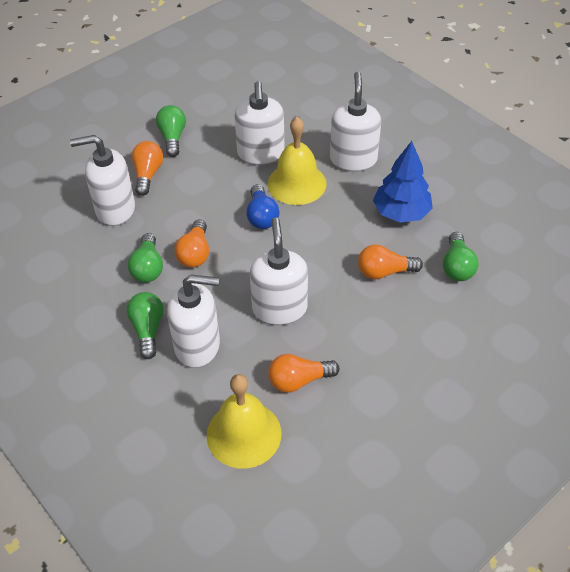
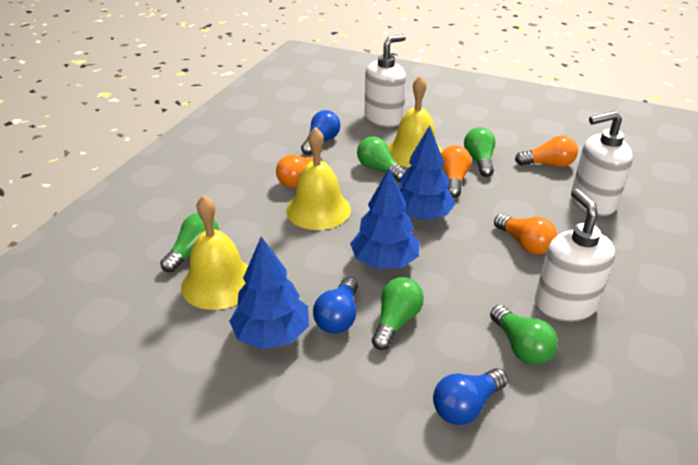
blue light bulb: 1 -> 3
blue tree: 1 -> 3
green light bulb: 4 -> 5
white soap dispenser: 5 -> 3
yellow bell: 2 -> 3

